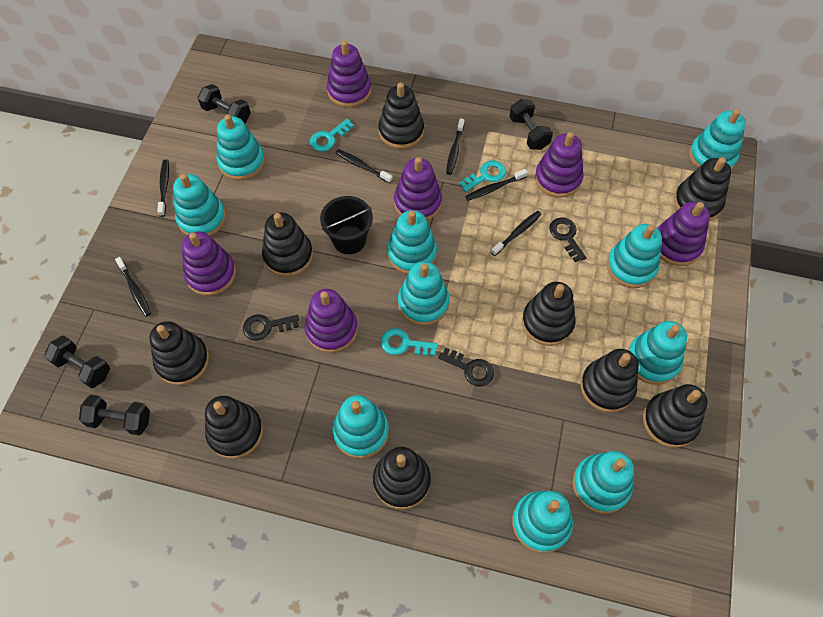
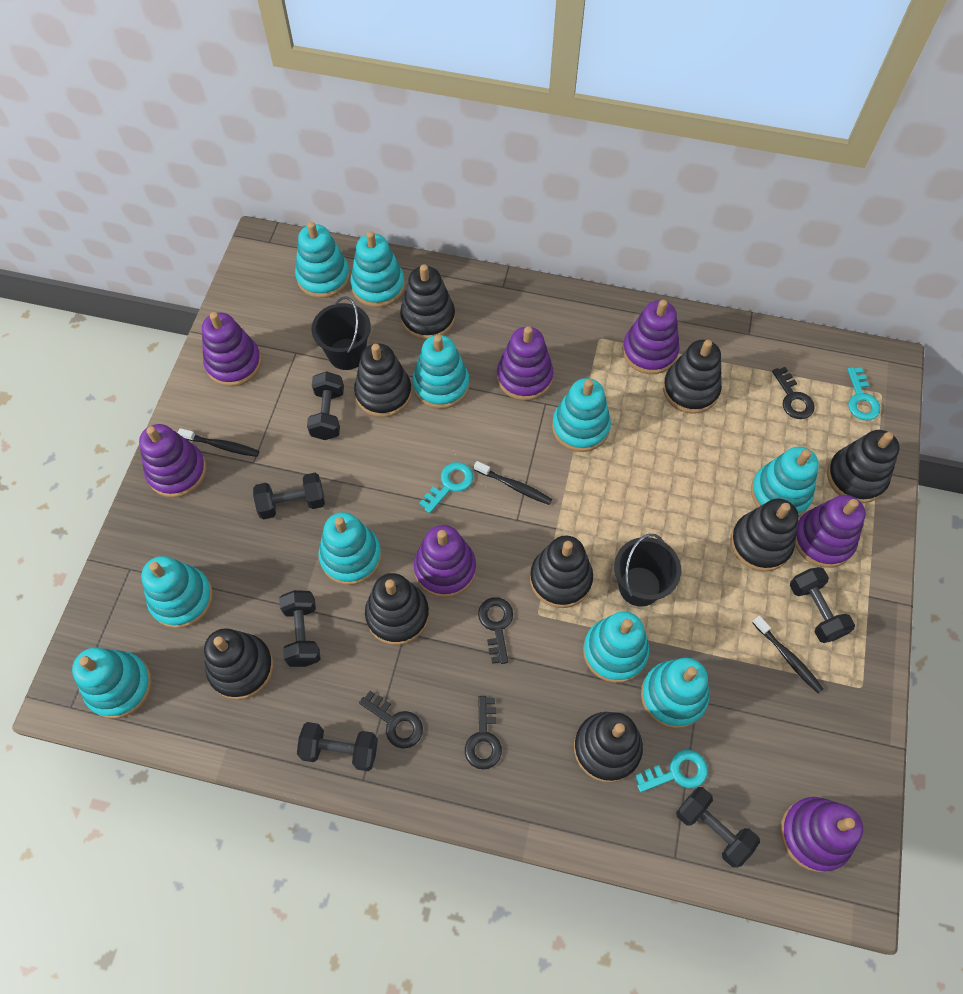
black bucket: 1 -> 2
black dumbbell: 4 -> 6
black key: 3 -> 4
black toothbrush: 6 -> 3
purple stacking toy: 6 -> 7

